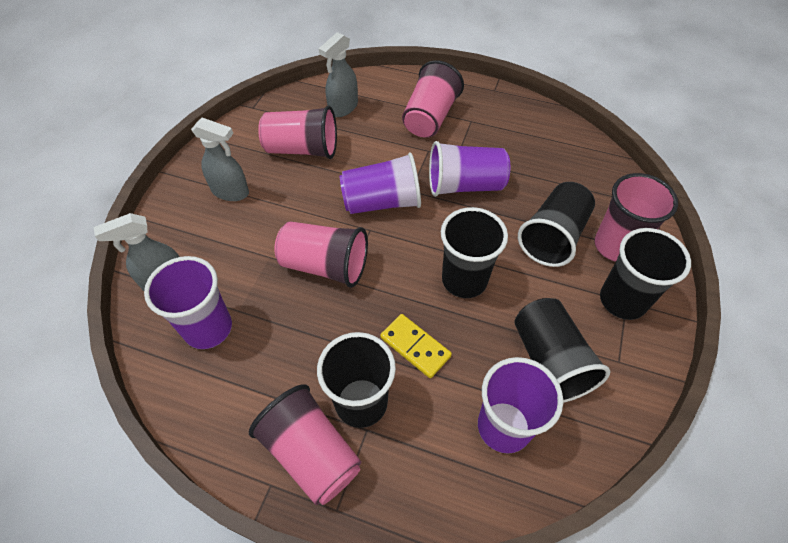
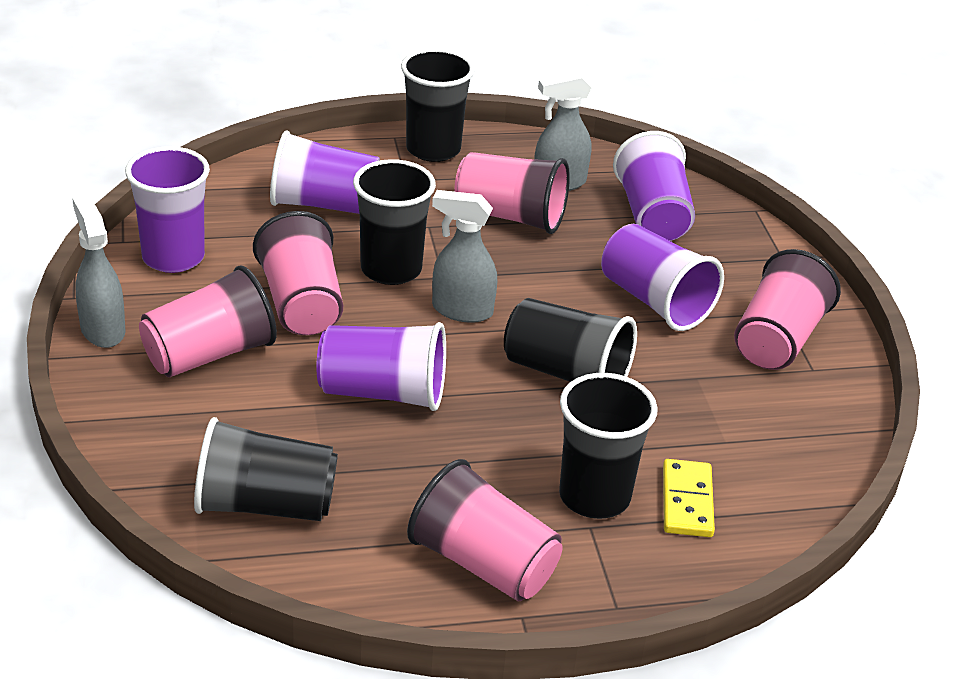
purple cup: 4 -> 5

